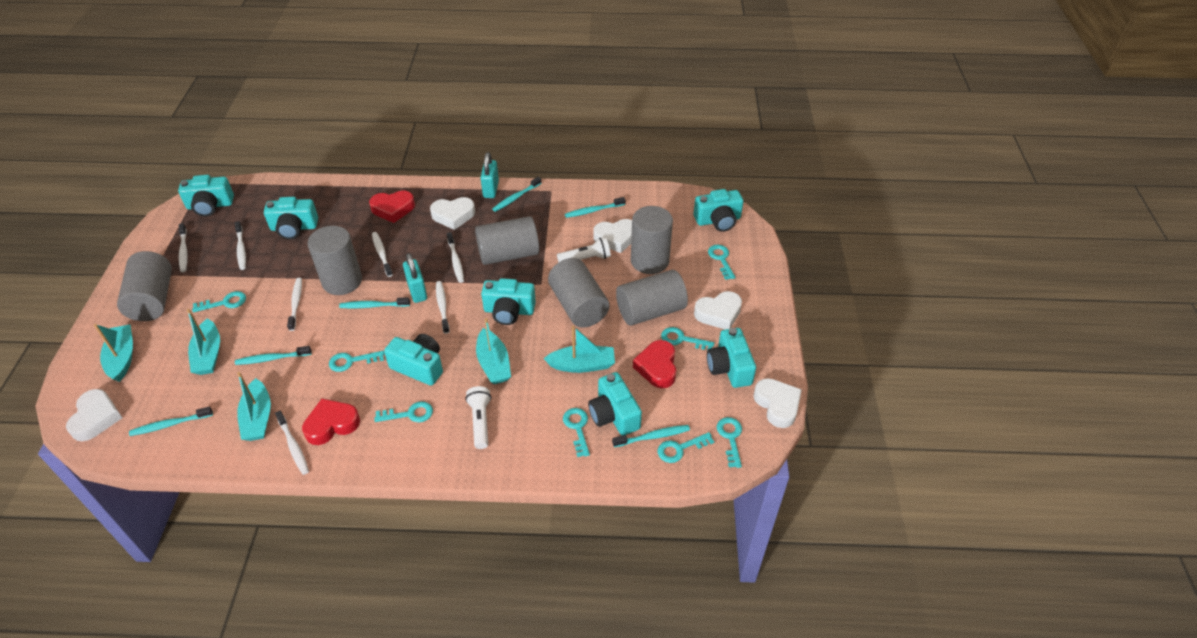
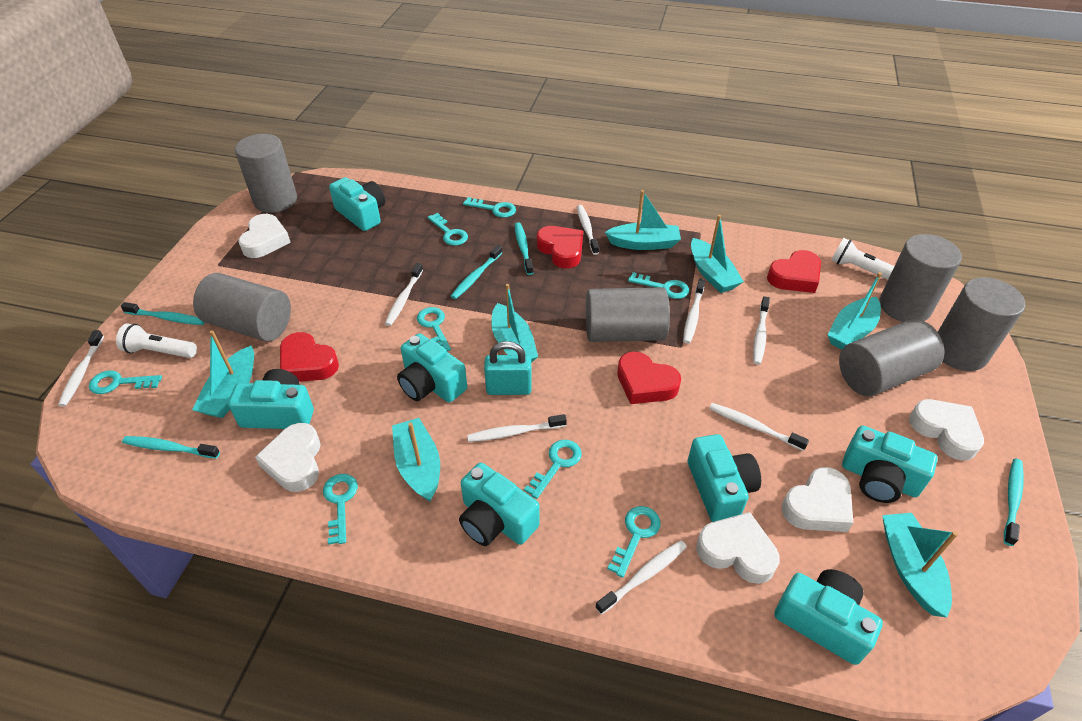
red heart: 3 -> 4
turquoise boat: 5 -> 7
turquoise padlock: 2 -> 1
turquoise toothbrush: 6 -> 5
white toothbrush: 7 -> 8

